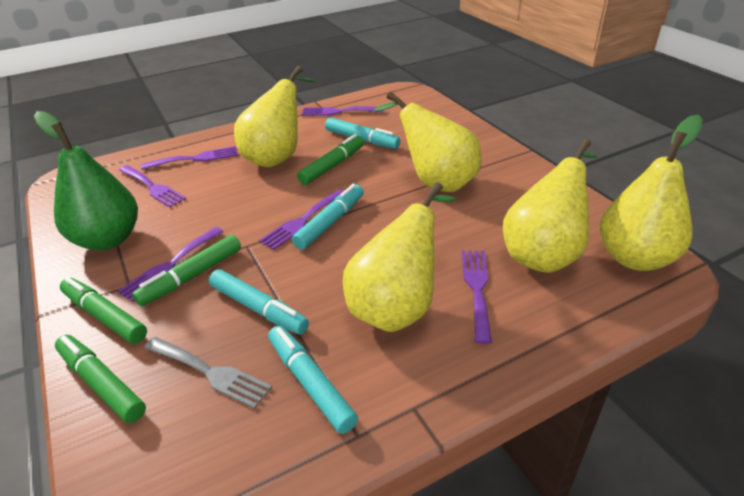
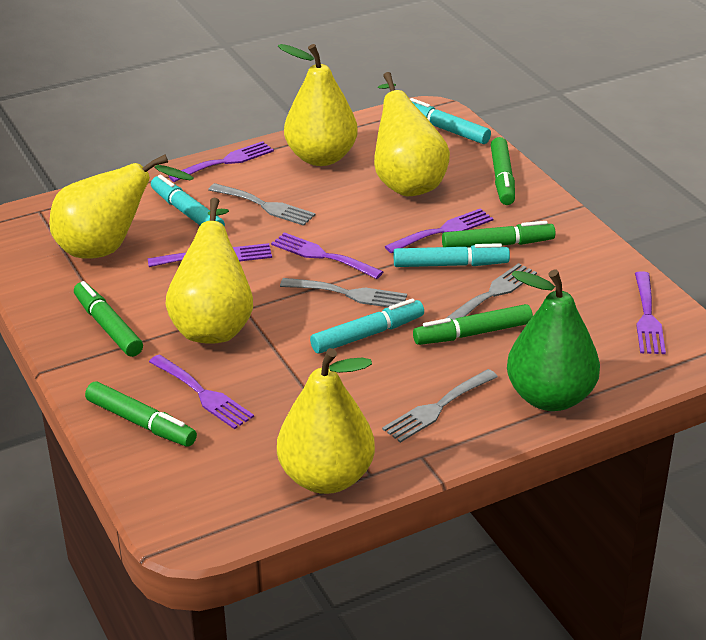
green marker: 4 -> 5
grey fork: 1 -> 4

